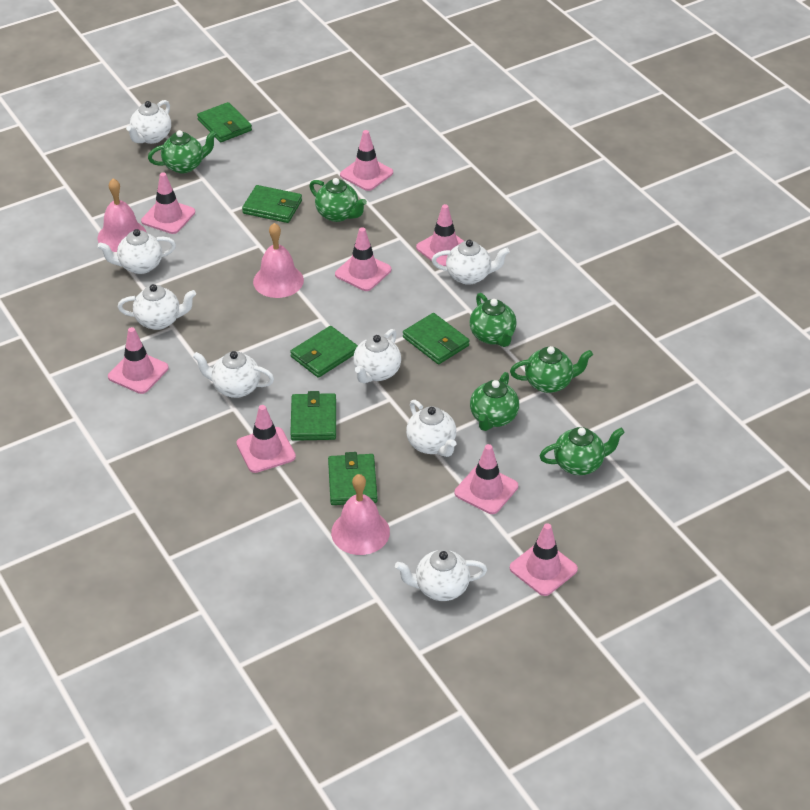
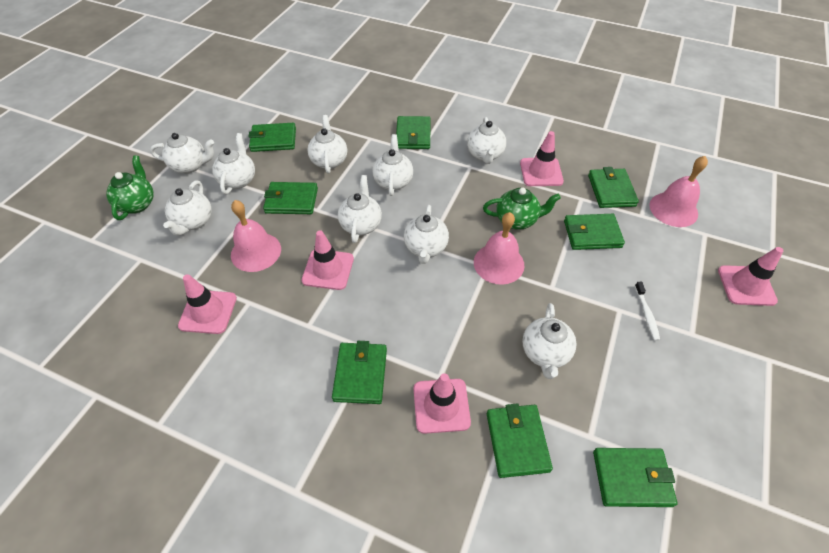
green teapot: 6 -> 2
green wallet: 6 -> 8
pink traffic cone: 8 -> 5
white teapot: 8 -> 9
white toothbrush: 0 -> 1

